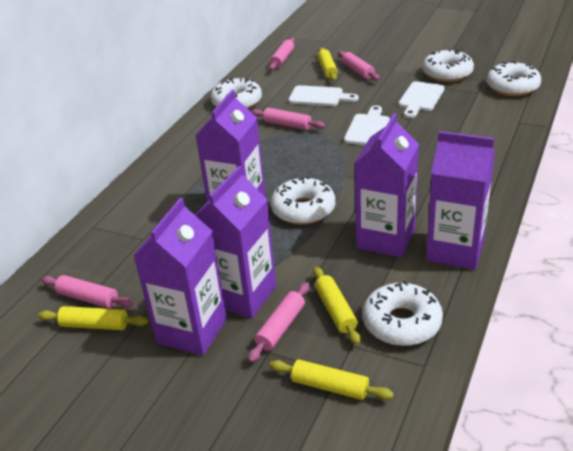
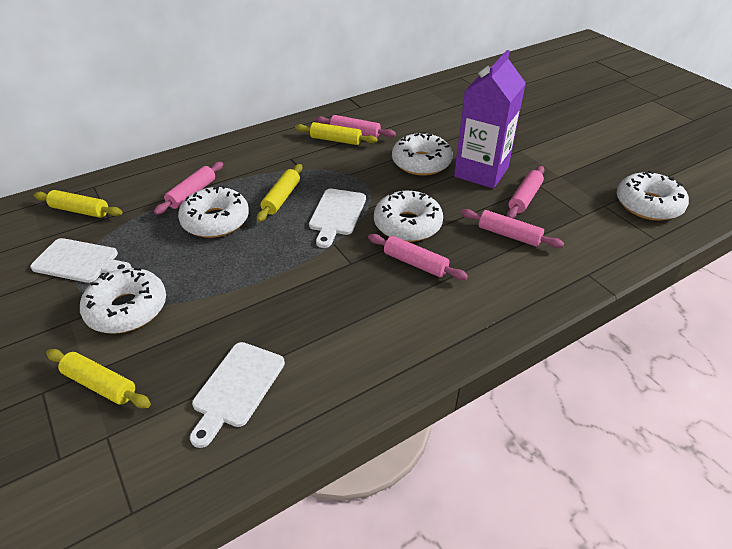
purple carton: 5 -> 1

